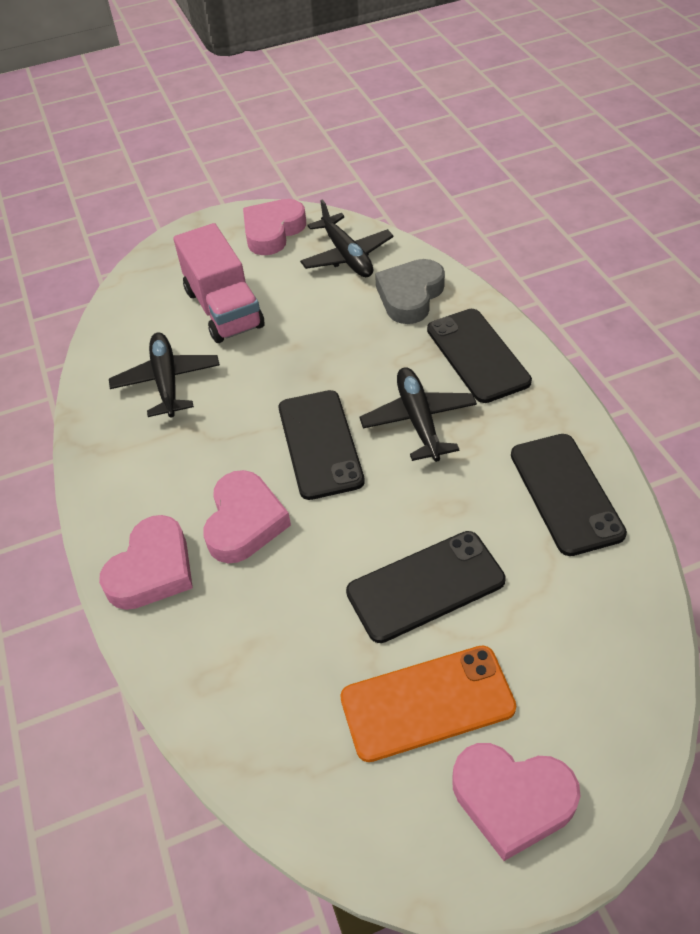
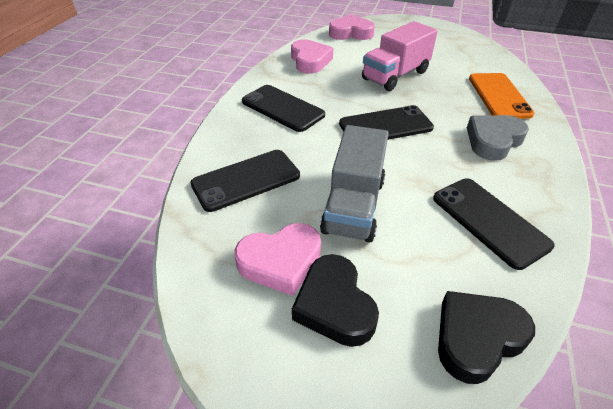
black heart: 0 -> 2
black plane: 3 -> 0
grey truck: 0 -> 1
pink heart: 4 -> 3

